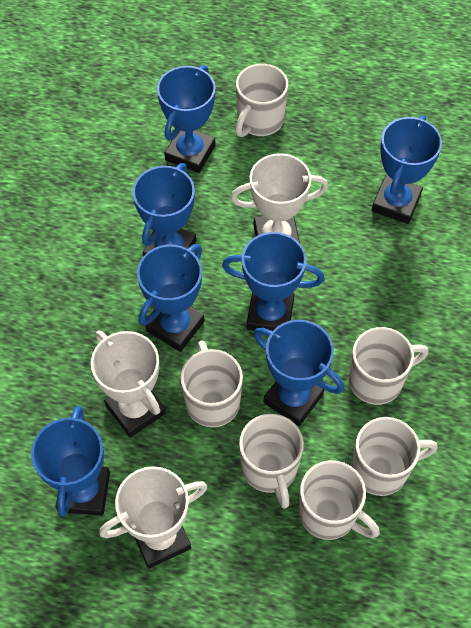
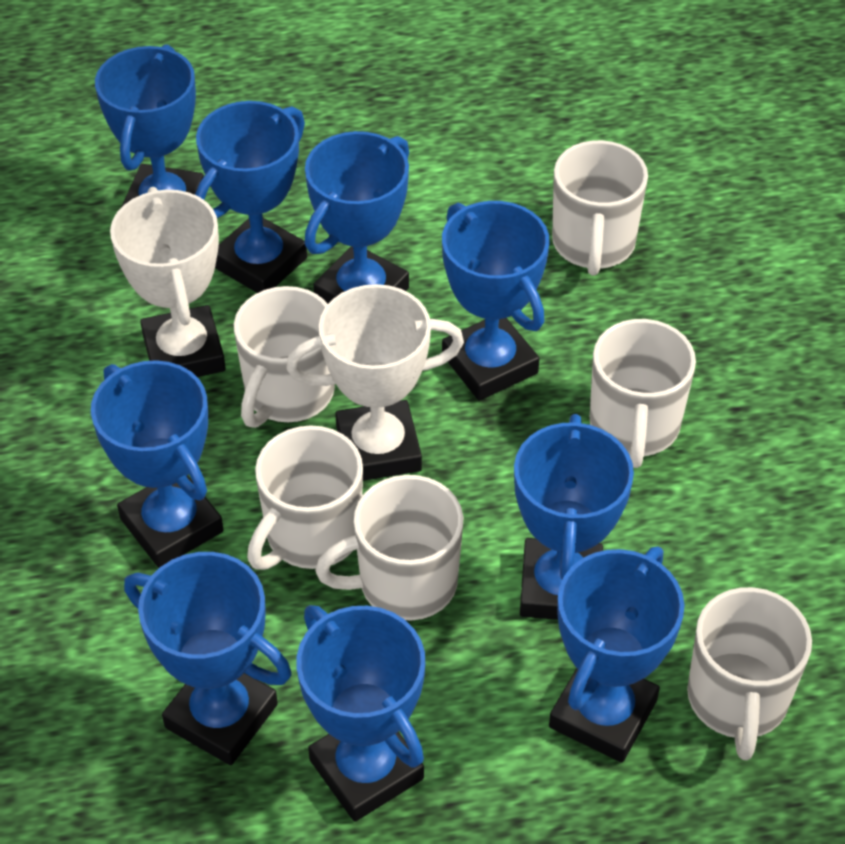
blue trophy: 7 -> 9
white trophy: 3 -> 2

